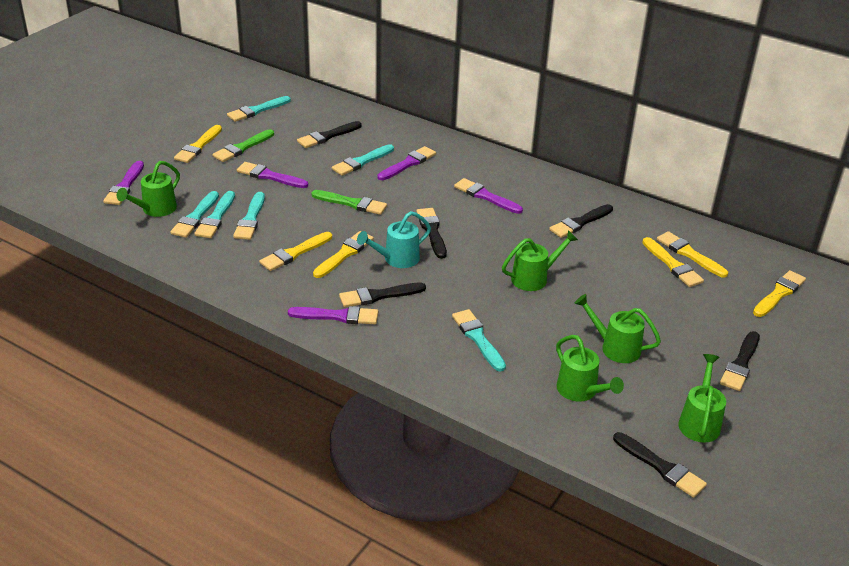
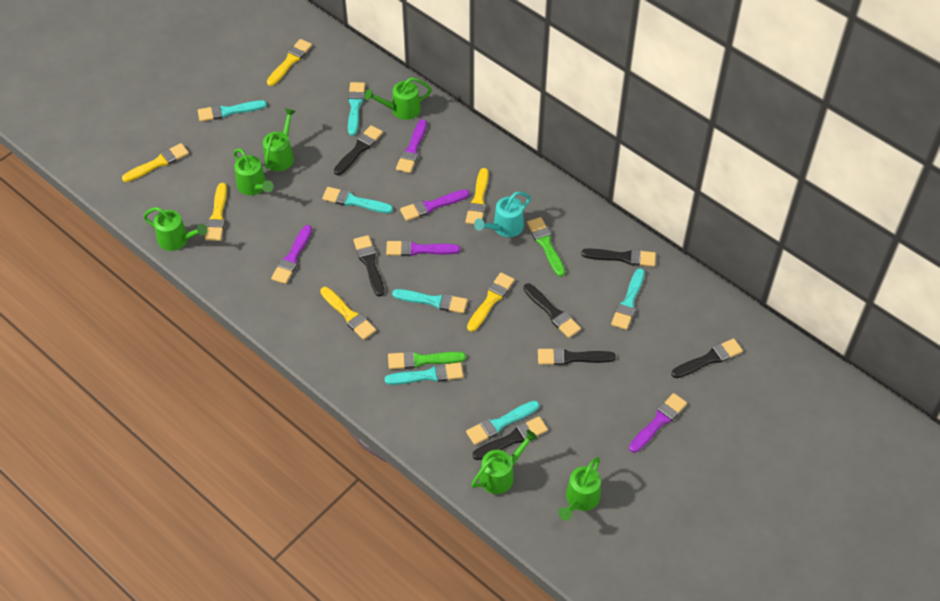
black brush: 6 -> 7
green watering can: 5 -> 6
turquoise brush: 6 -> 7

